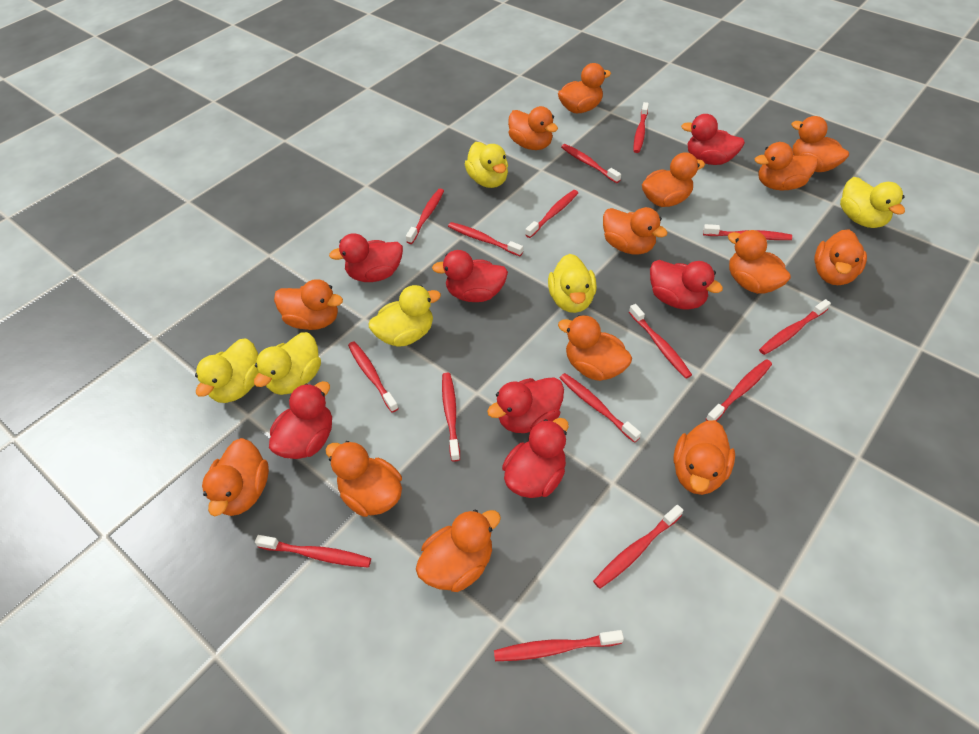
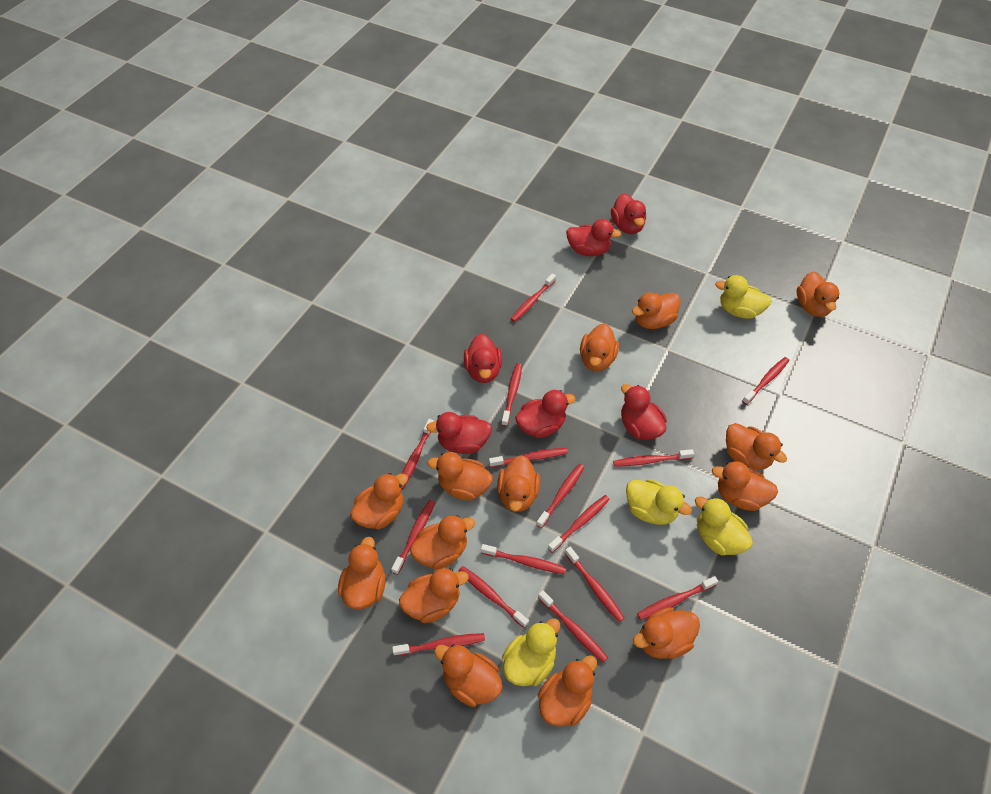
red duck: 7 -> 6
yellow duck: 6 -> 4

